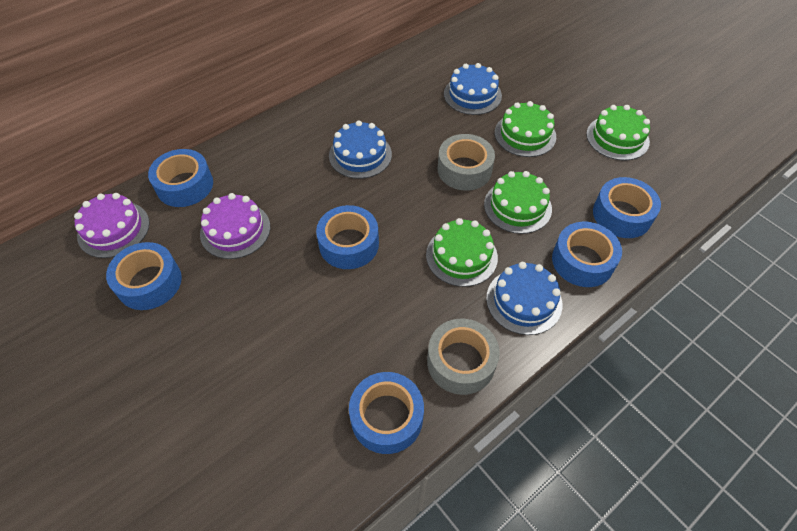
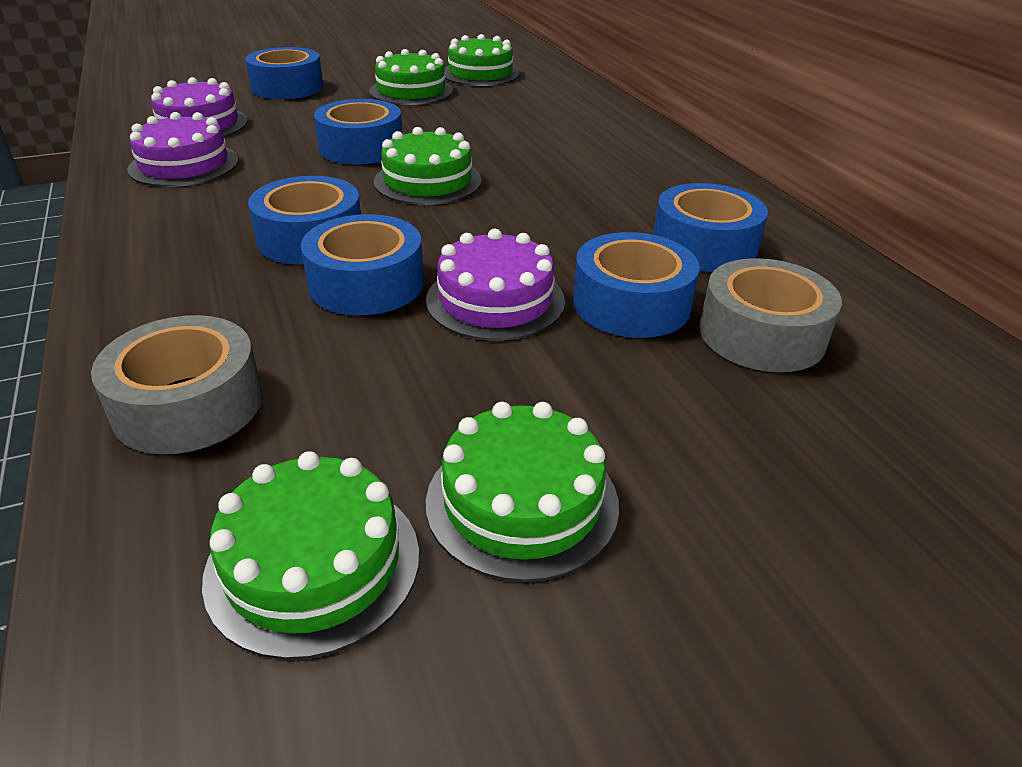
blue cake: 3 -> 0
green cake: 4 -> 5
purple cake: 2 -> 3

